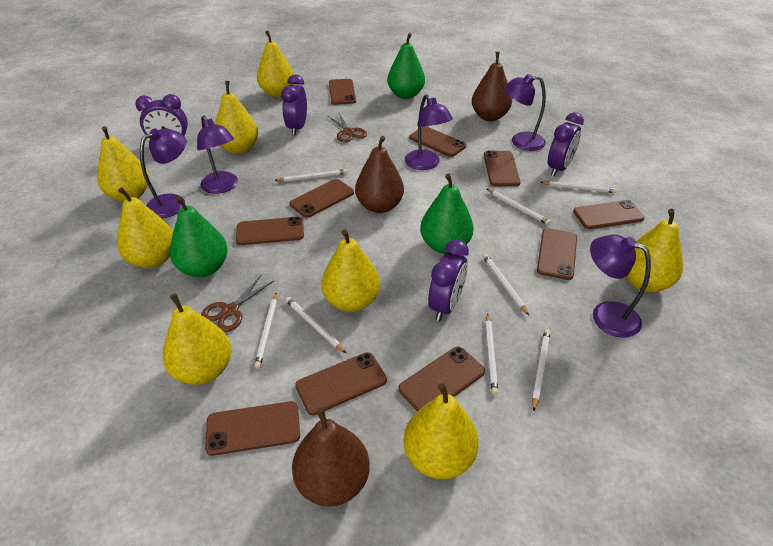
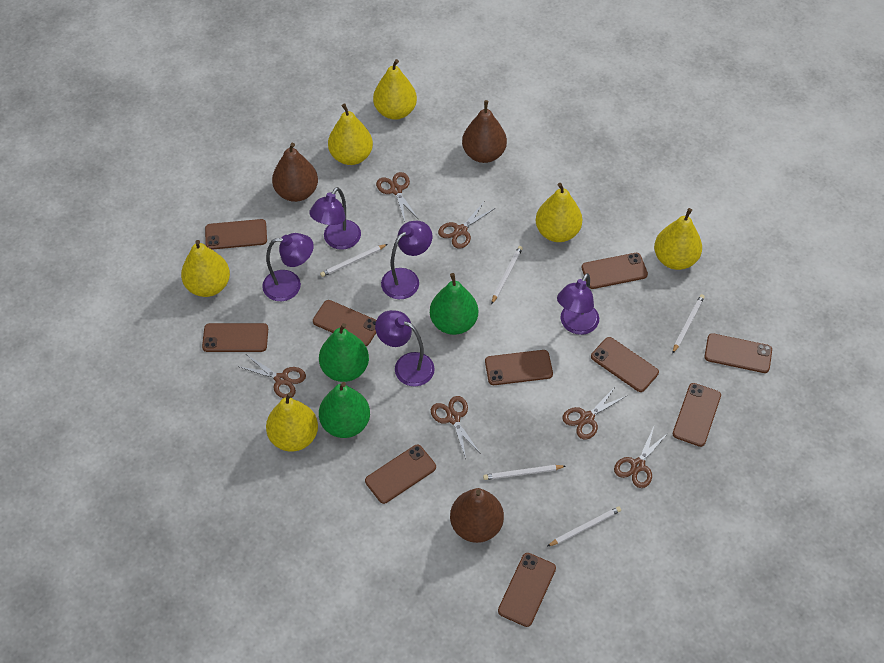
brown scissors: 2 -> 6
purple clock: 4 -> 0
white pencil: 8 -> 5
yellow pear: 8 -> 6

